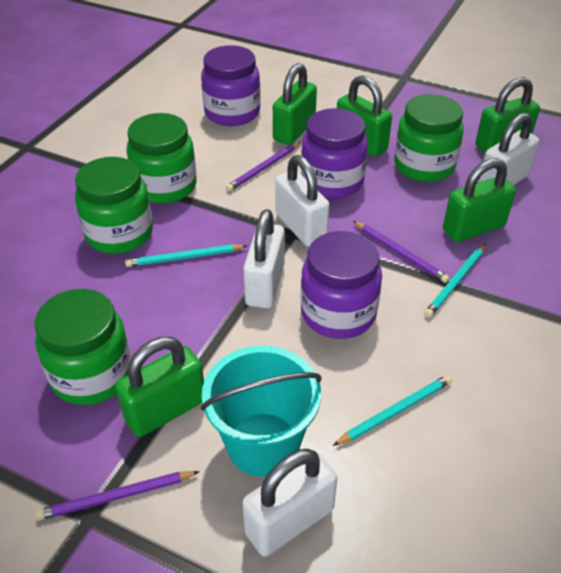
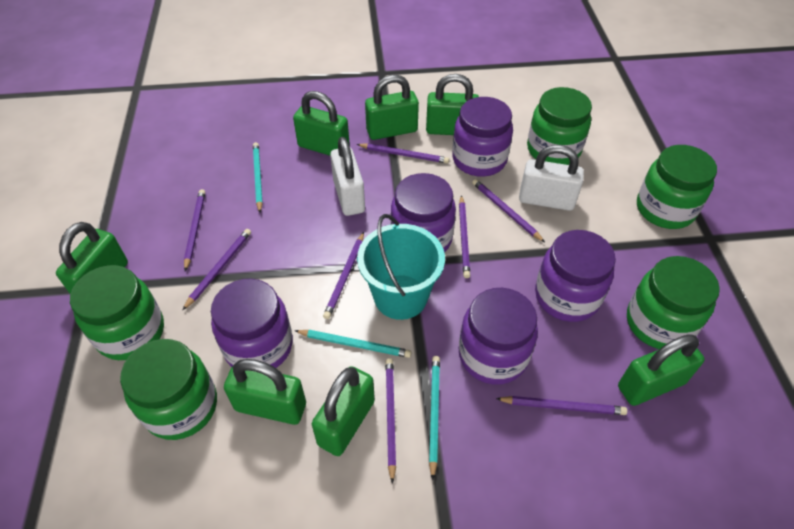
green jar: 4 -> 5
green padlock: 5 -> 7
purple jar: 3 -> 5
purple pencil: 3 -> 8
white padlock: 4 -> 2

